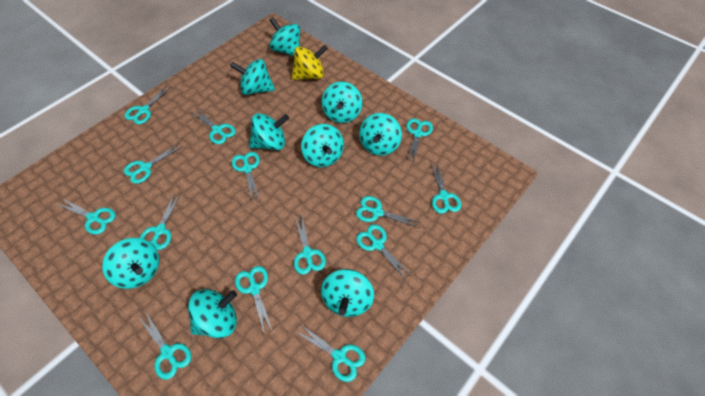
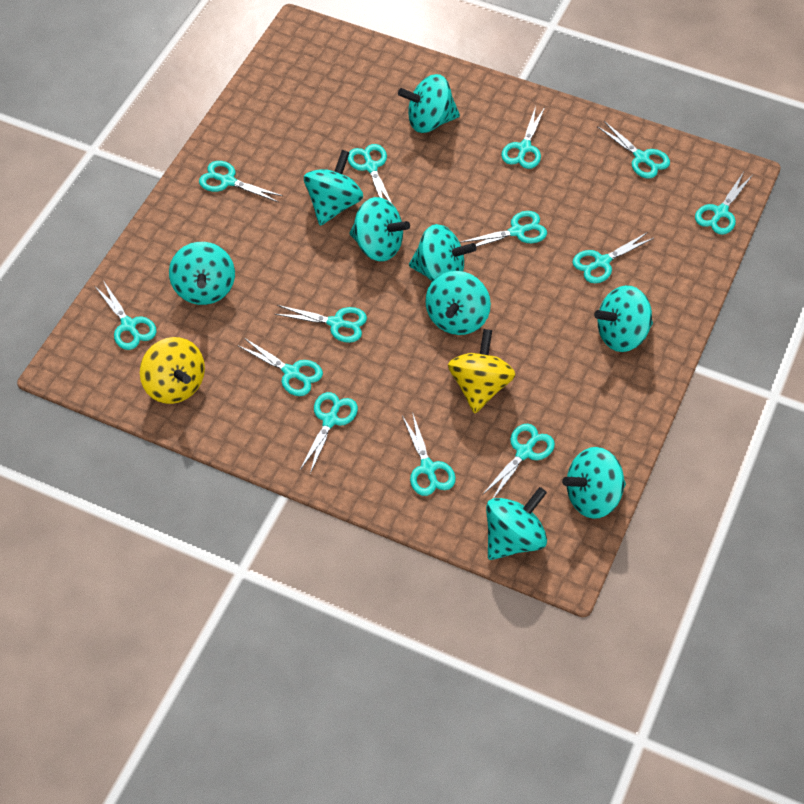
turquoise scissors: 14 -> 13
yellow spinning top: 1 -> 2

